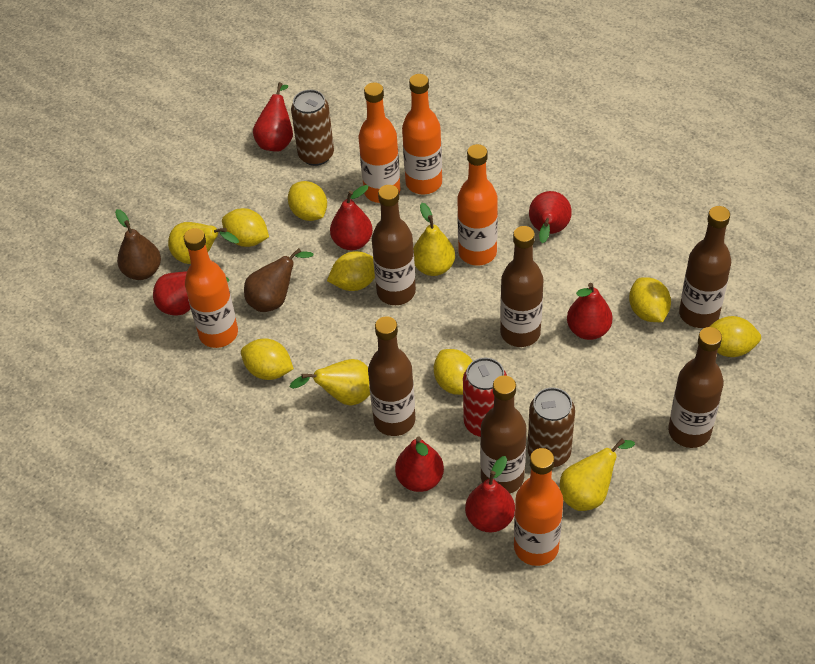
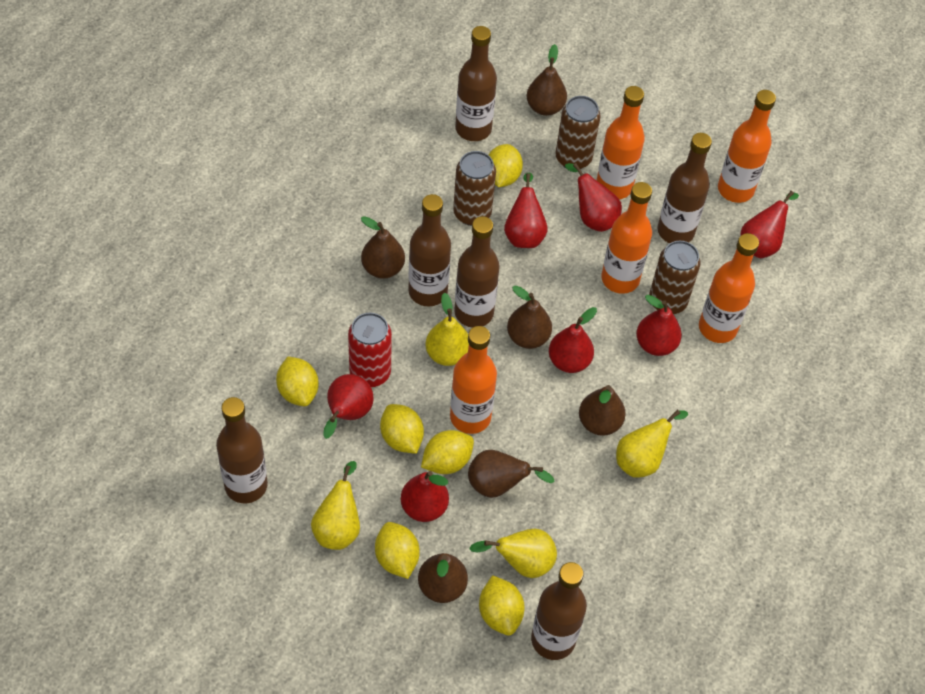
brown can: 2 -> 3
brown pear: 2 -> 6
yellow lemon: 7 -> 6

